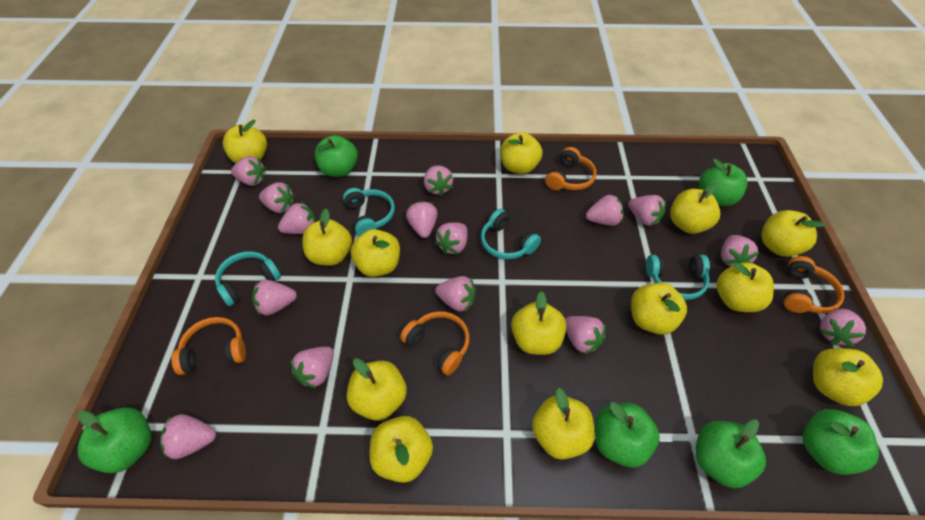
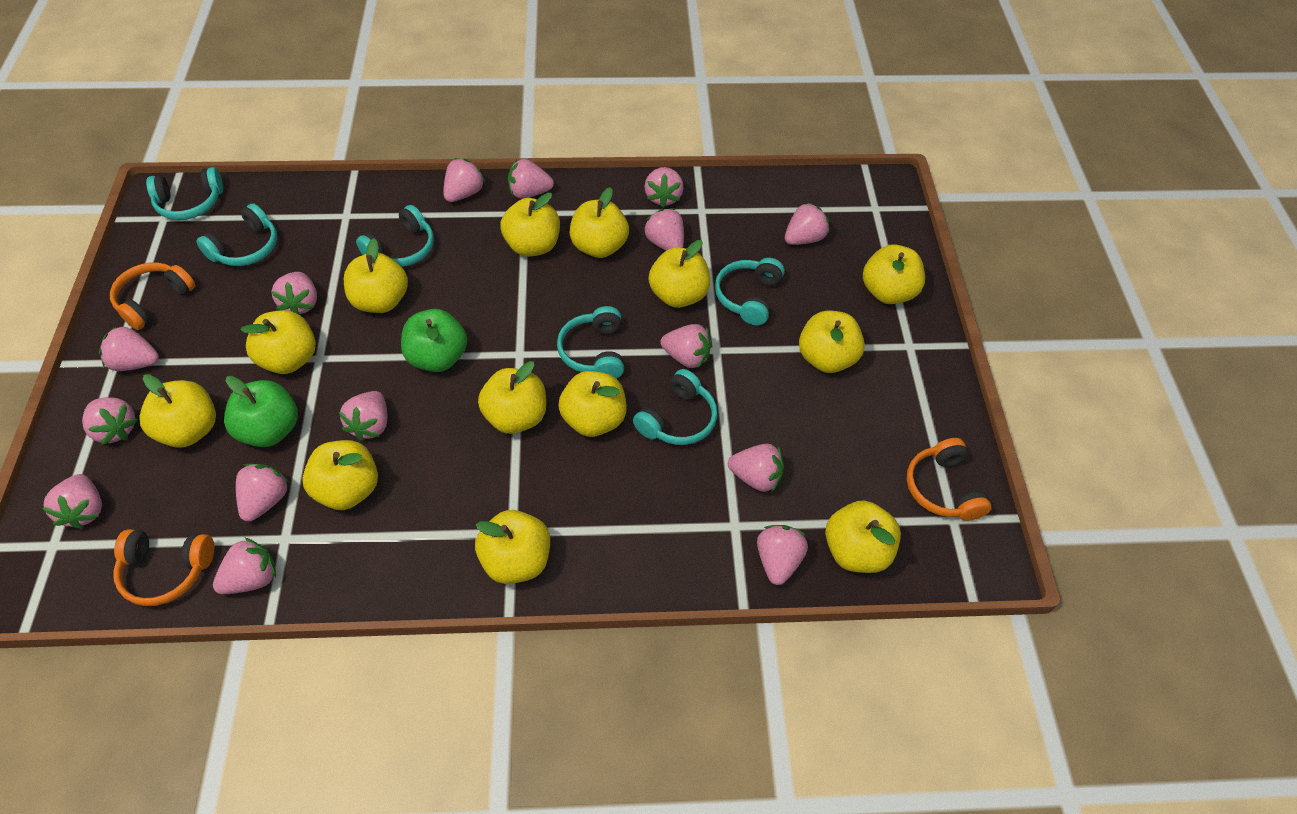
green apple: 6 -> 2
orange headphones: 4 -> 3
turquoise headphones: 4 -> 6

